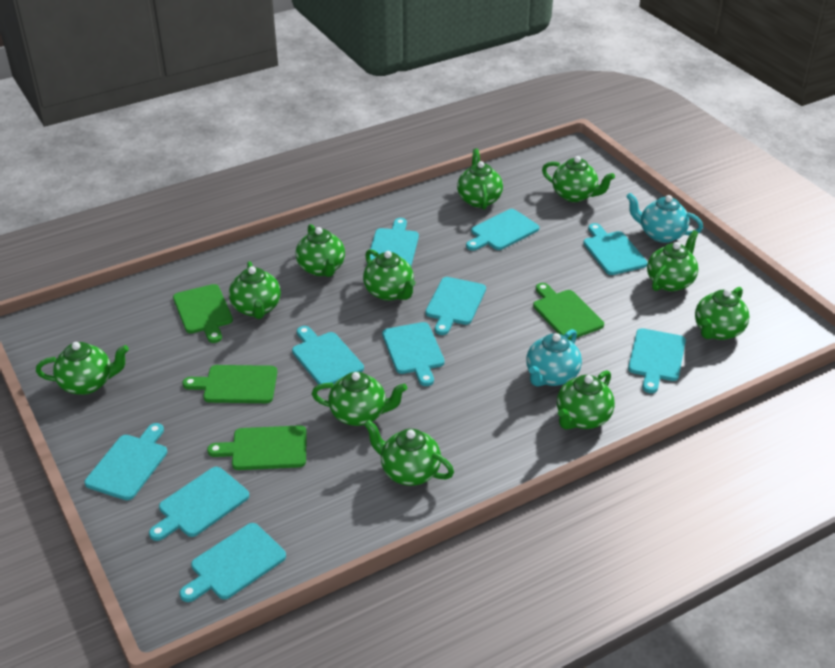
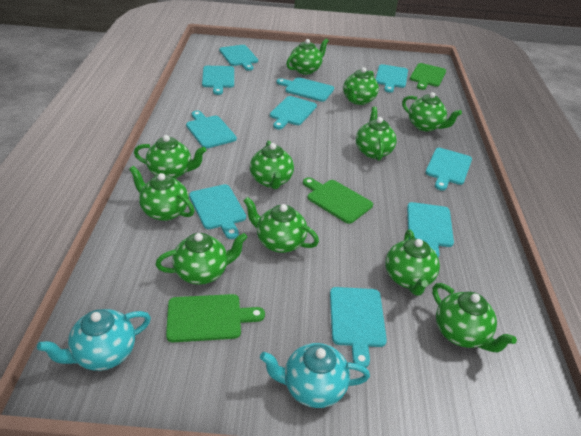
green cutting board: 4 -> 3

